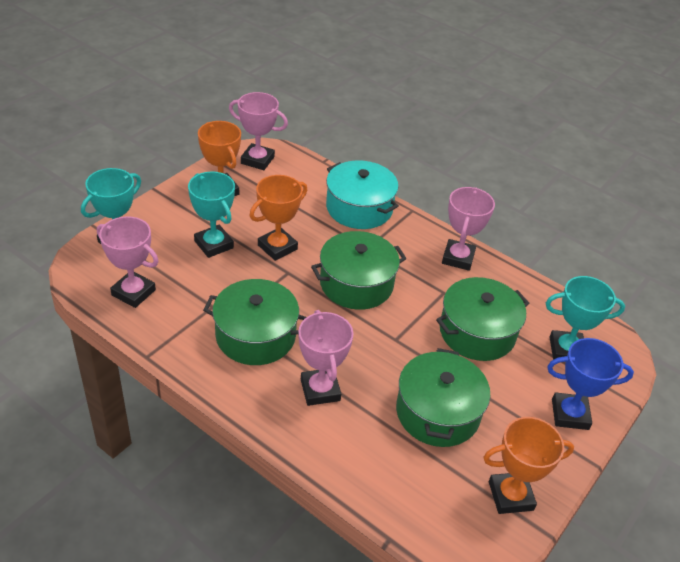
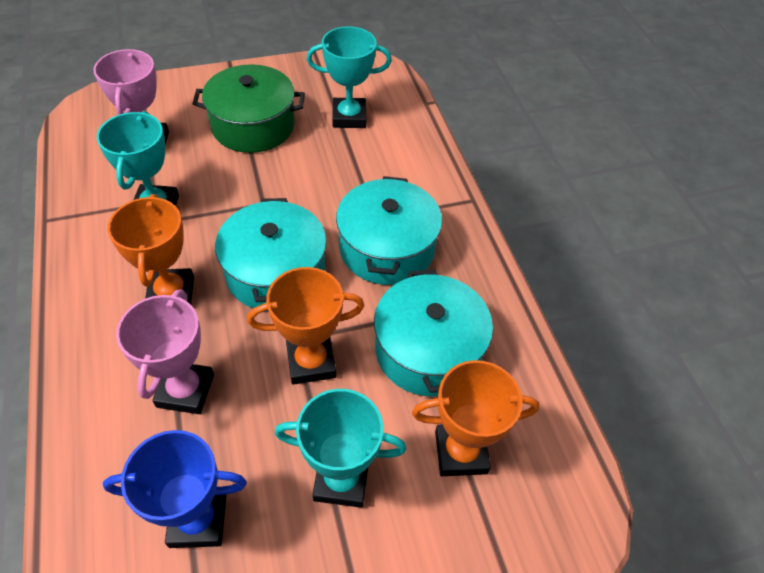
green pot: 4 -> 1
pink trophy: 4 -> 2
turquoise pot: 1 -> 3

